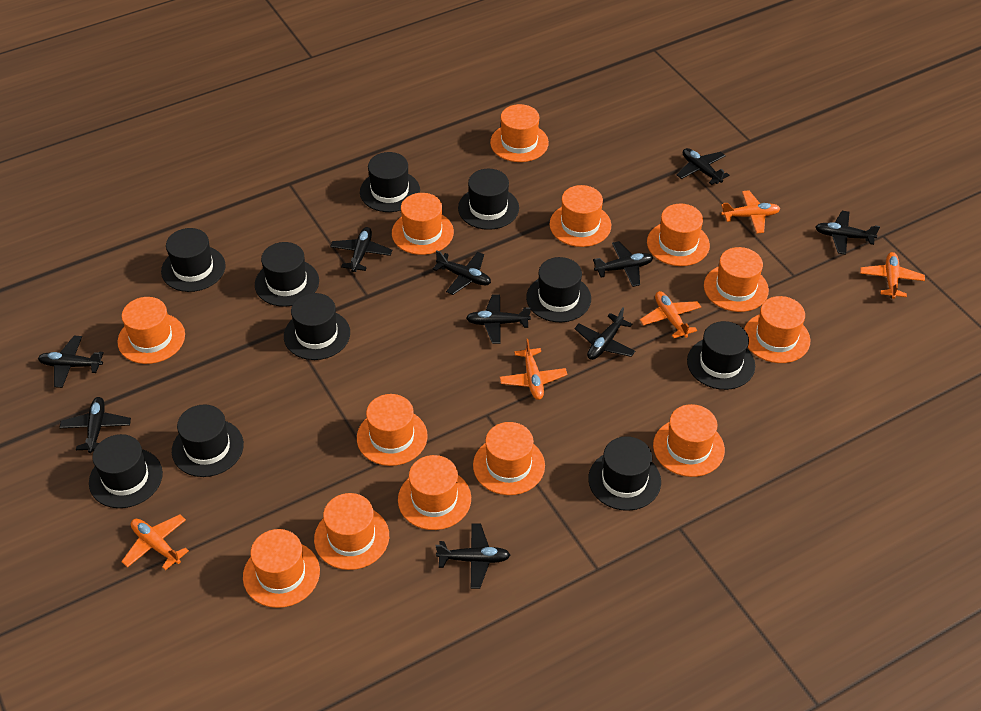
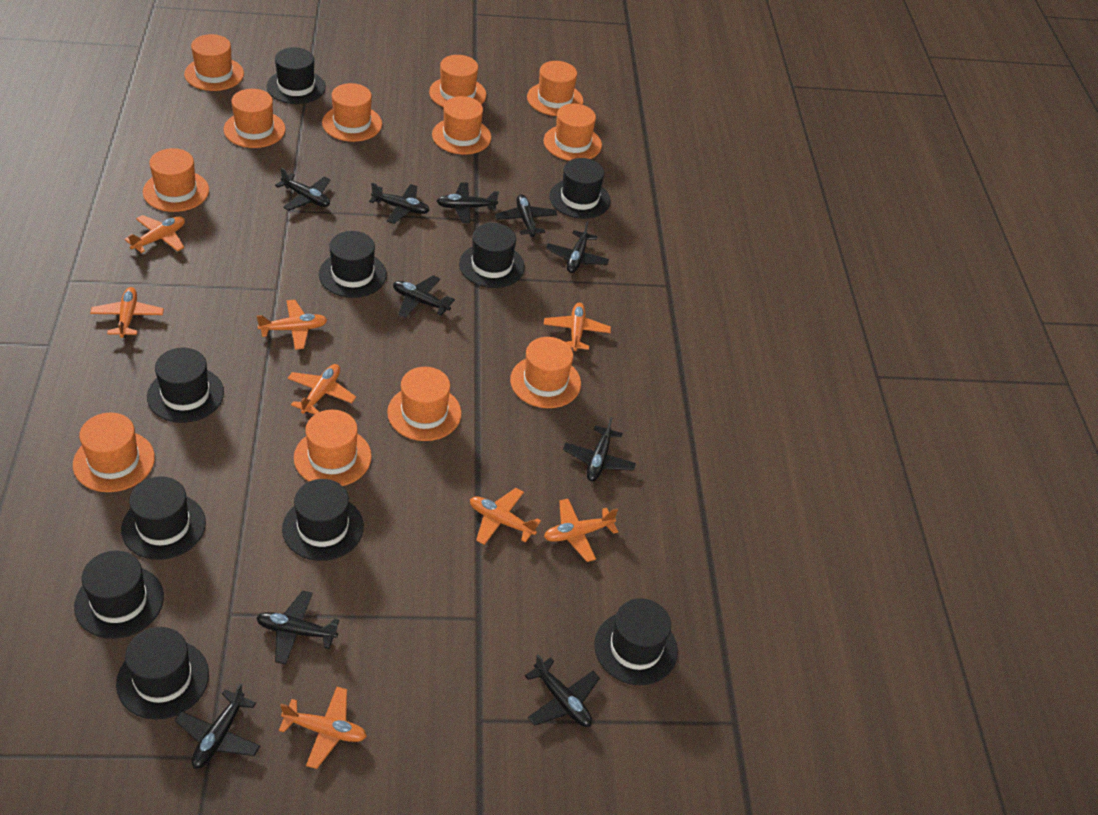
orange hat: 13 -> 12
orange plane: 5 -> 8

